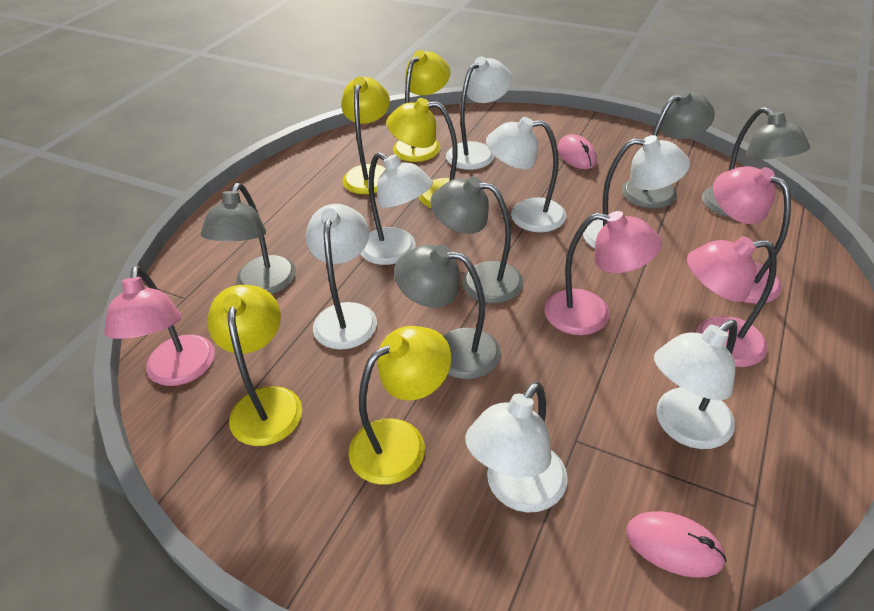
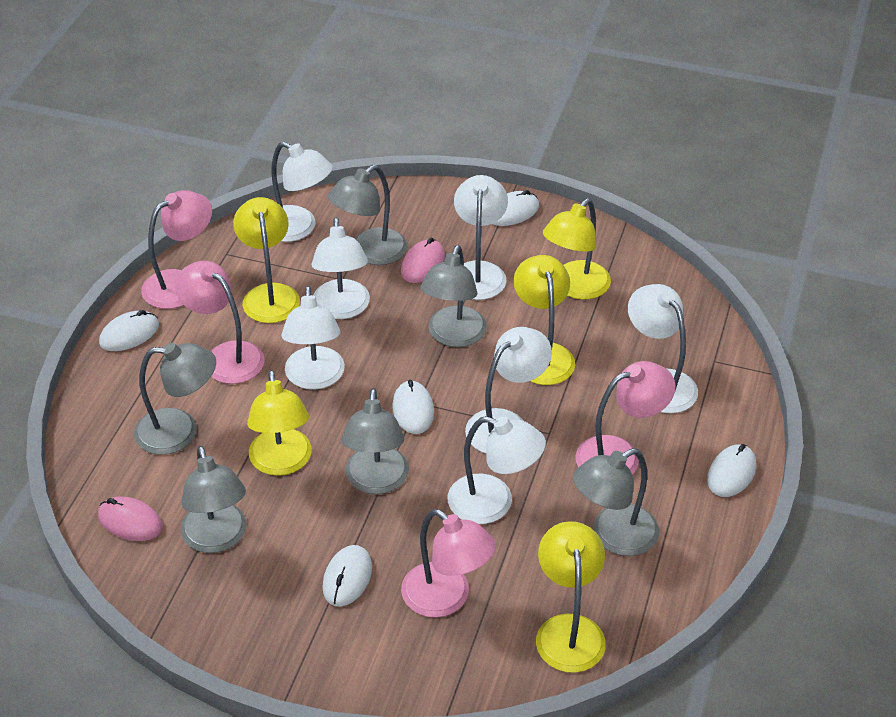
grey lamp: 5 -> 6
white mouse: 0 -> 5

